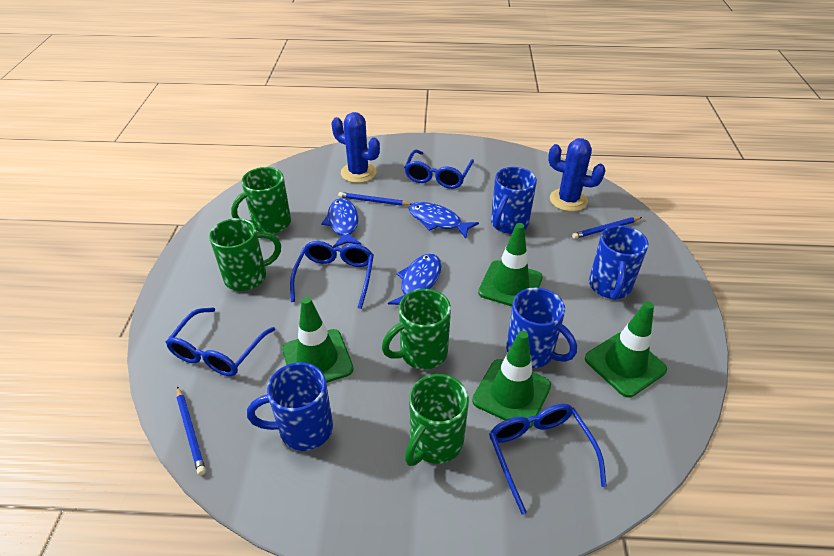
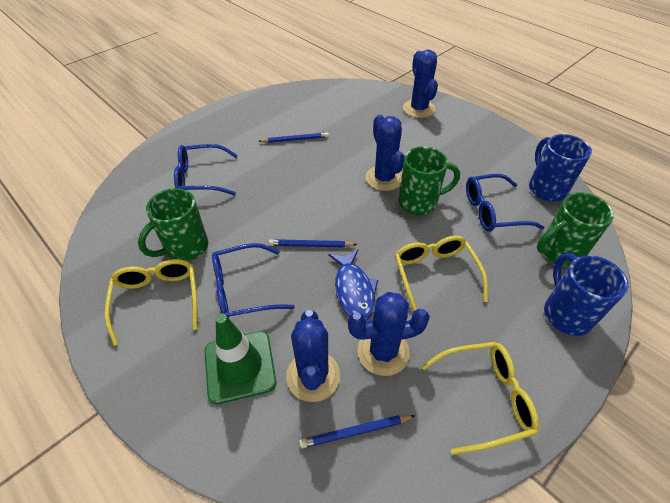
blue cactus: 2 -> 4
blue fish: 3 -> 1
blue glasses: 4 -> 3
blue mug: 4 -> 2
green mug: 4 -> 3
green traffic cone: 4 -> 1
yellow glasses: 0 -> 3

